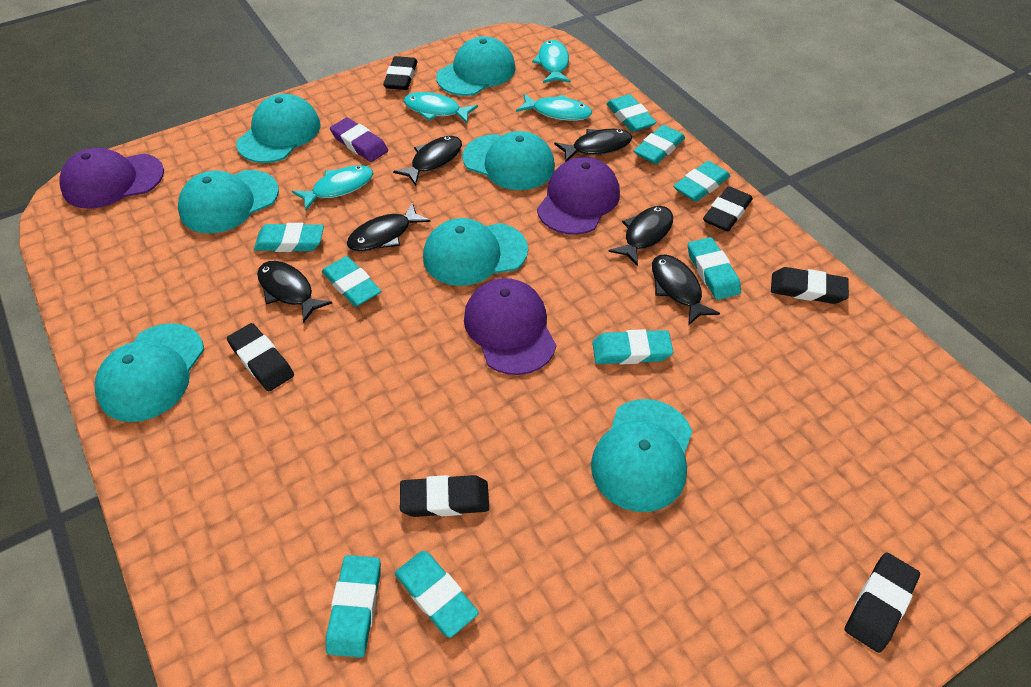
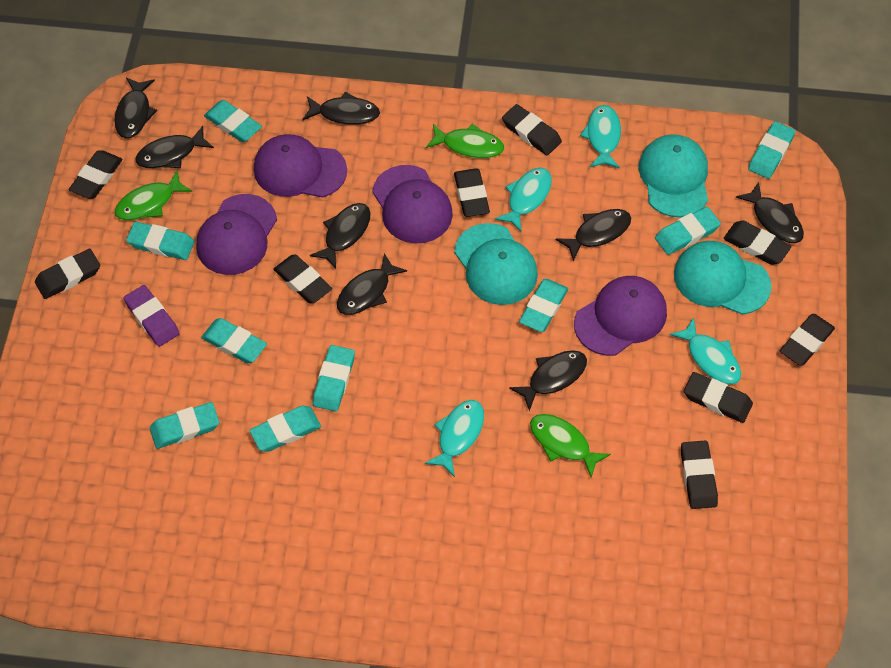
black eraser: 6 -> 9
black fish: 6 -> 8
green fish: 0 -> 3
purple cap: 3 -> 4
turquoise cap: 7 -> 3

